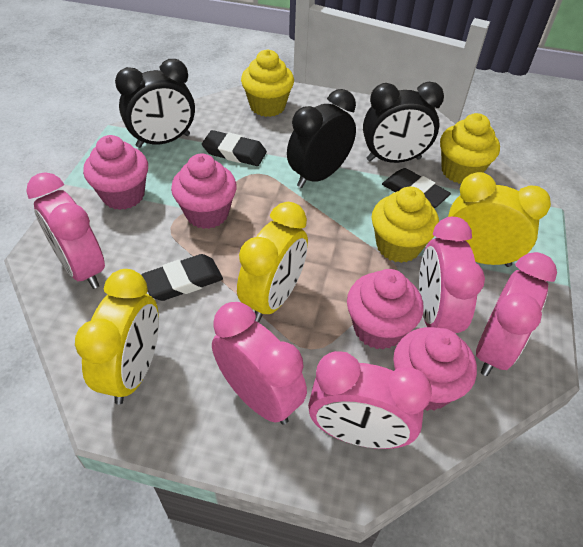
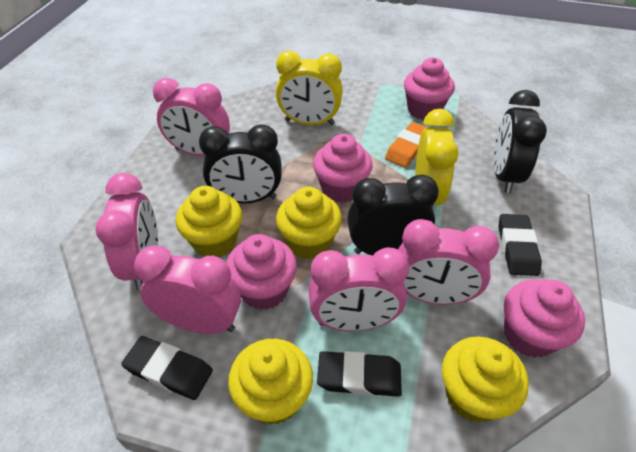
orange eraser: 0 -> 1
yellow clock: 3 -> 2
yellow cupcake: 3 -> 4

